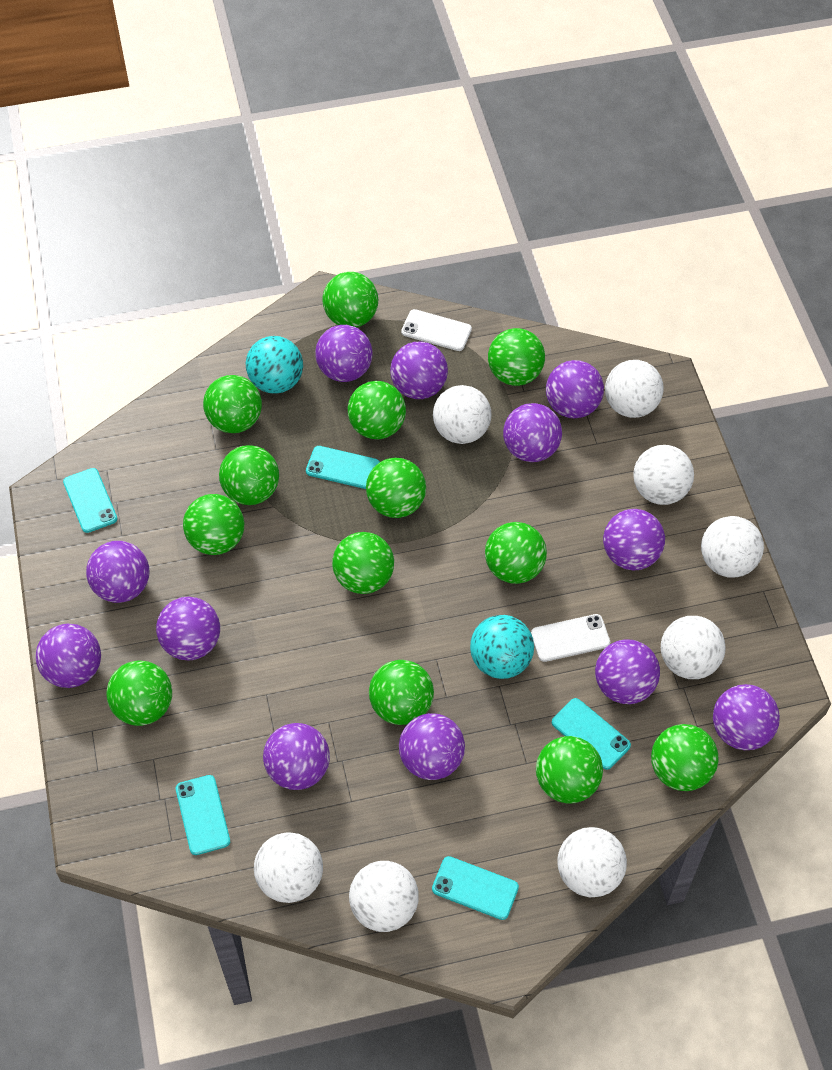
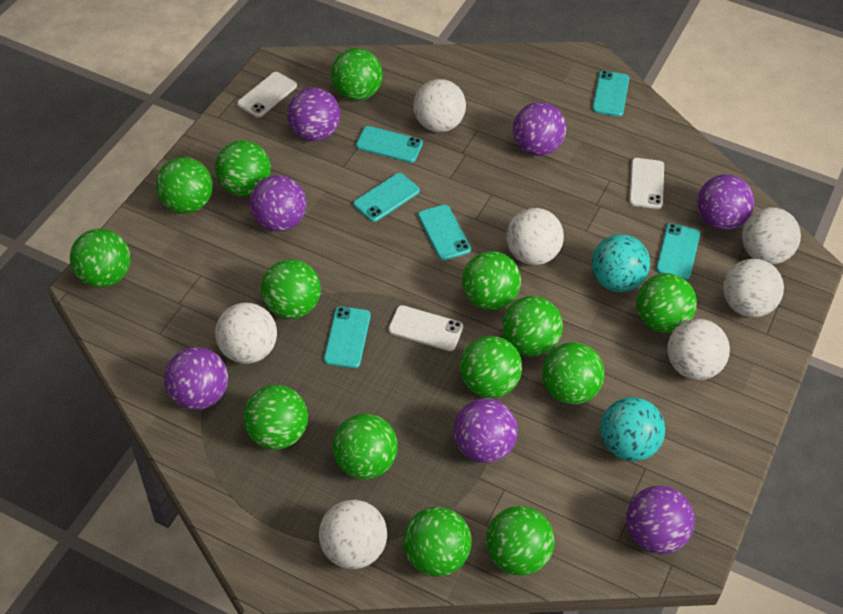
green ball: 13 -> 14
purple ball: 12 -> 7
turquoise phone: 5 -> 6
white ball: 8 -> 7
white phone: 2 -> 3

